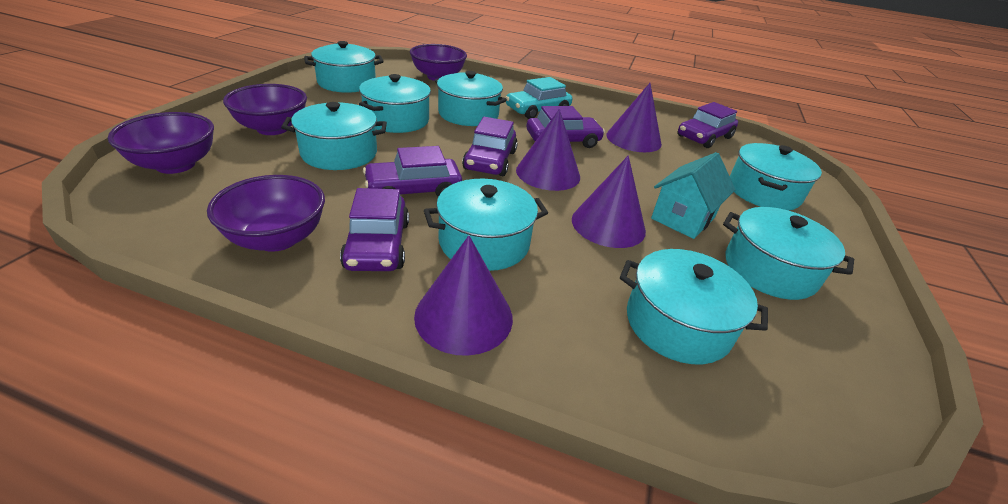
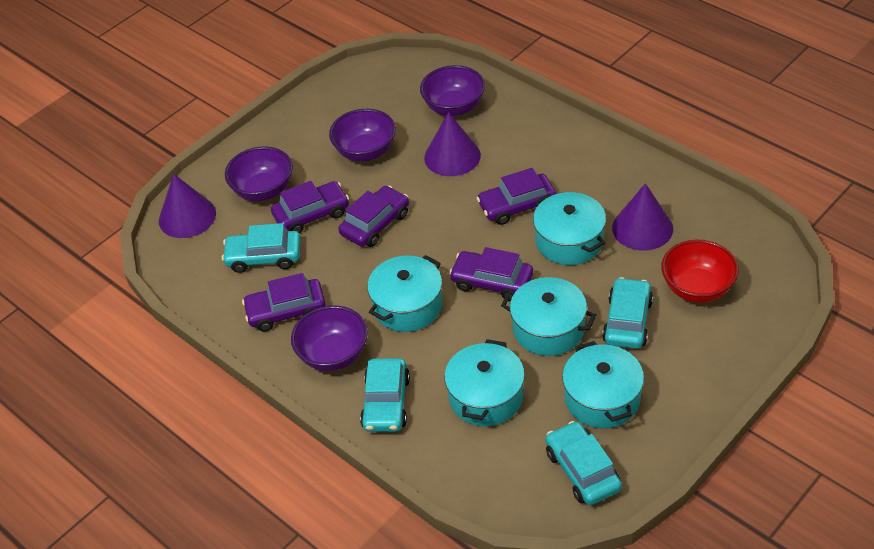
purple cone: 4 -> 3
red bowl: 0 -> 1
turquoise car: 1 -> 4
turquoise house: 1 -> 0
turquoise pot: 8 -> 5

